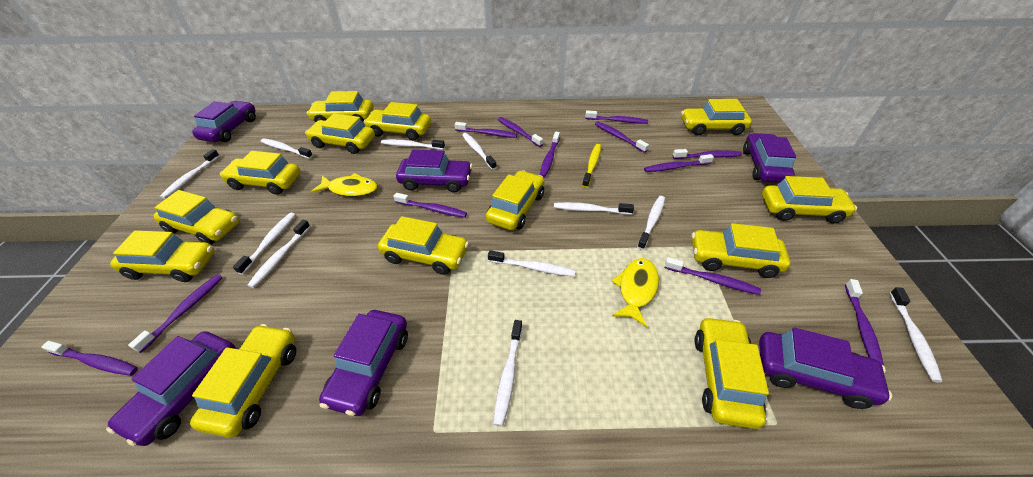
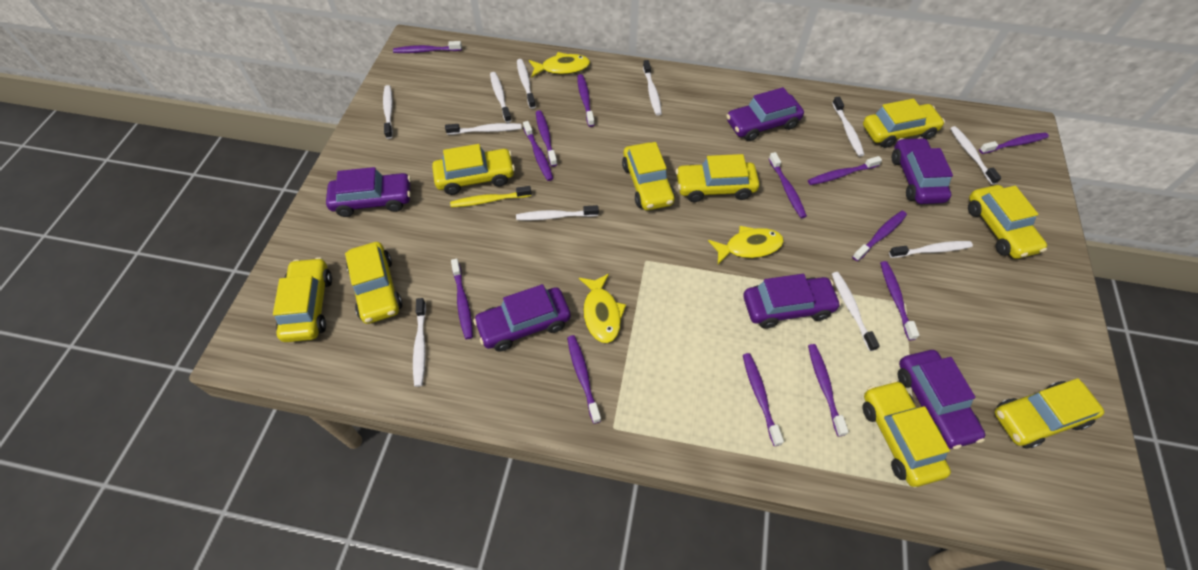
purple toothbrush: 12 -> 13
yellow car: 13 -> 9
yellow fish: 2 -> 3

